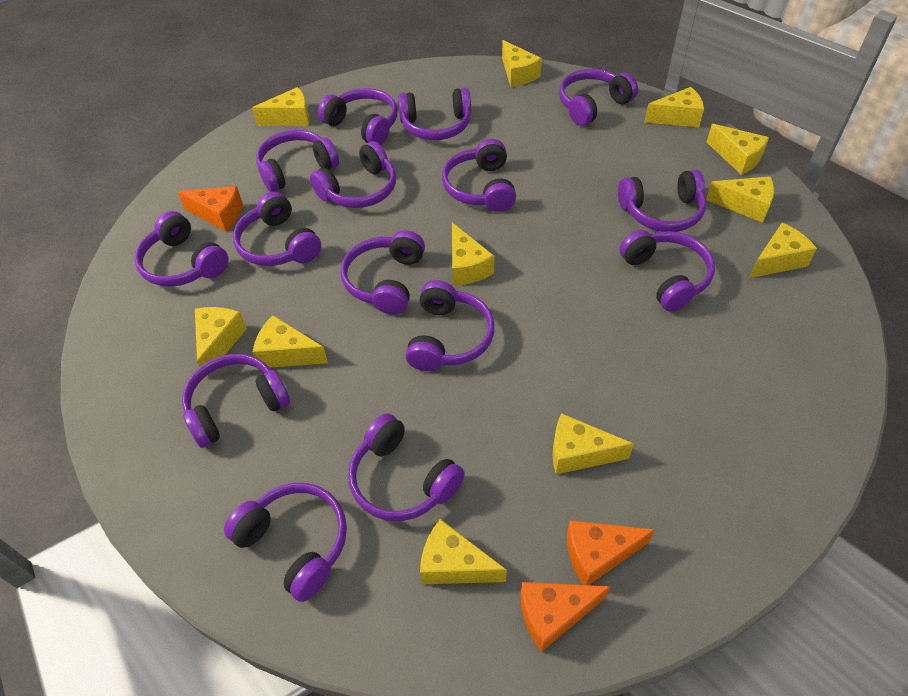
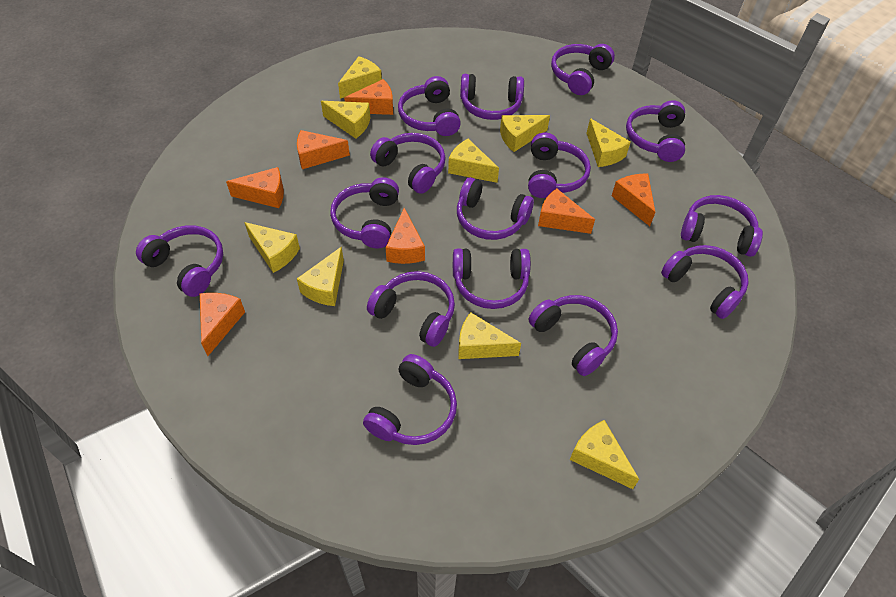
orange cheese: 3 -> 7
yellow cheese: 11 -> 9

